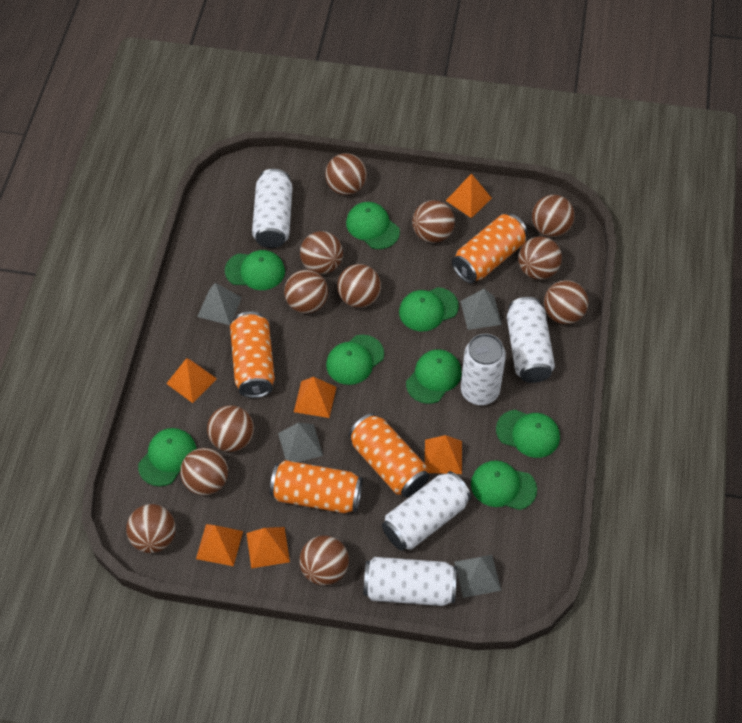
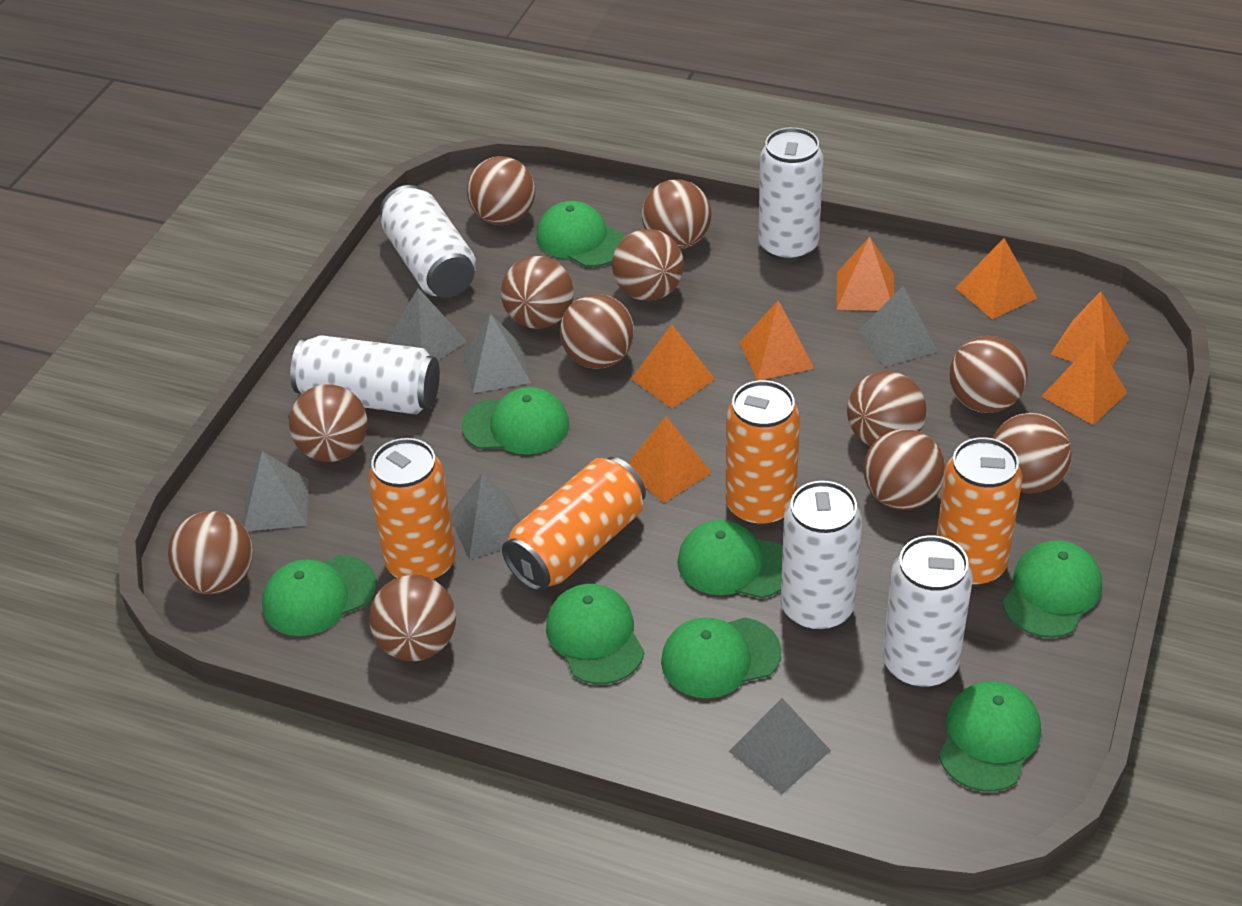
grey pyramid: 4 -> 6
orange pyramid: 6 -> 7

